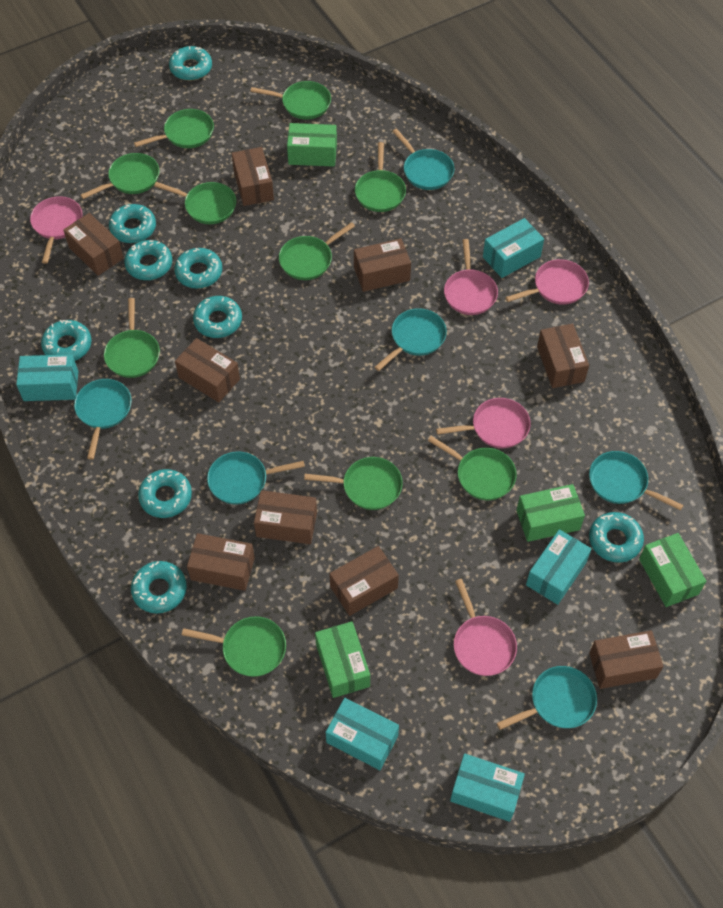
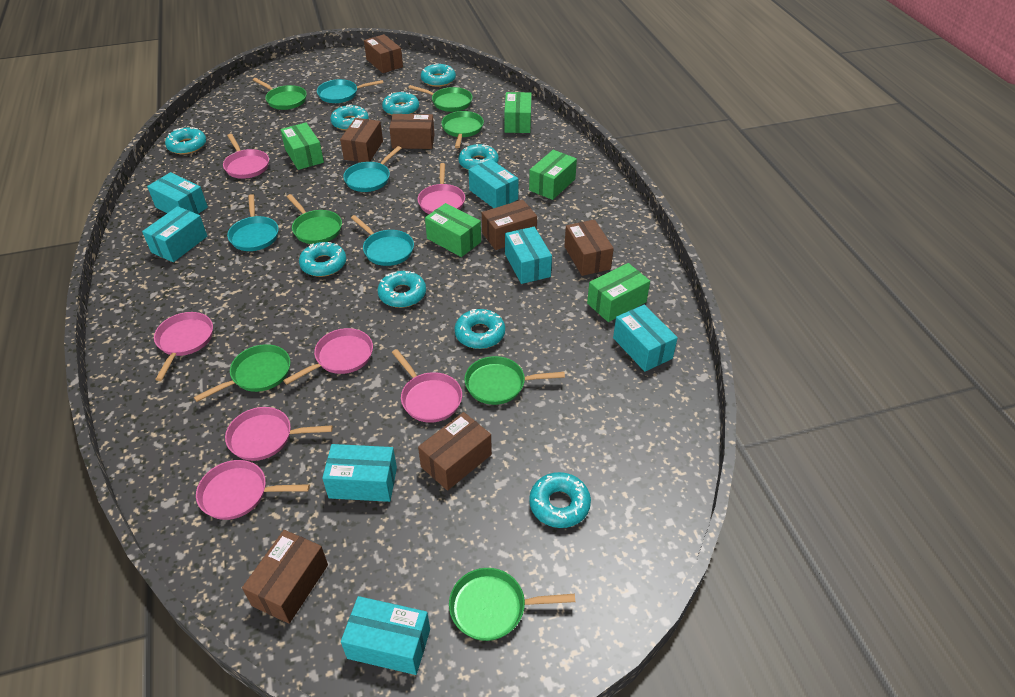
brown box: 9 -> 7
green box: 4 -> 5
green pan: 10 -> 7
pink pan: 5 -> 7
turquoise box: 5 -> 7
turquoise pan: 6 -> 4

